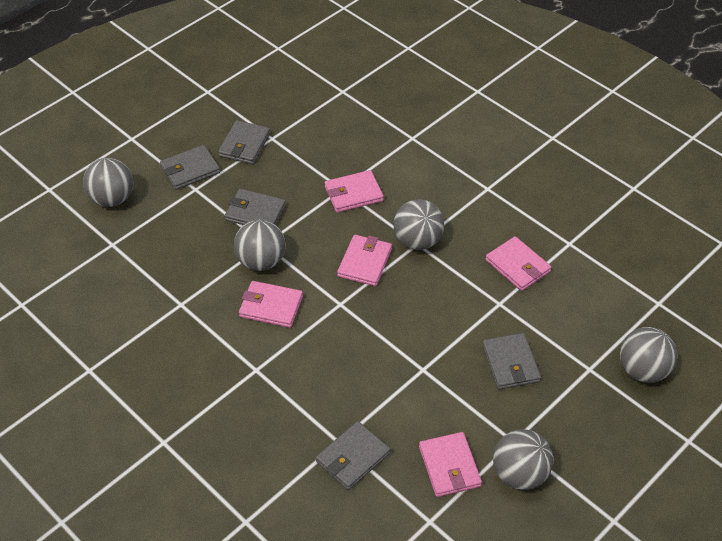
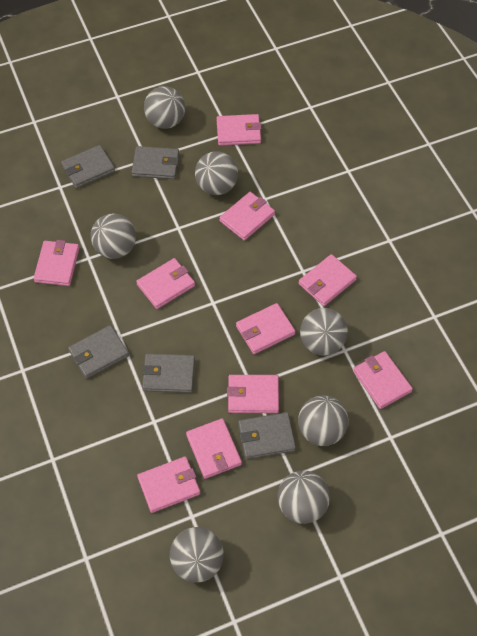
grey ball: 5 -> 7
pink wallet: 5 -> 10

